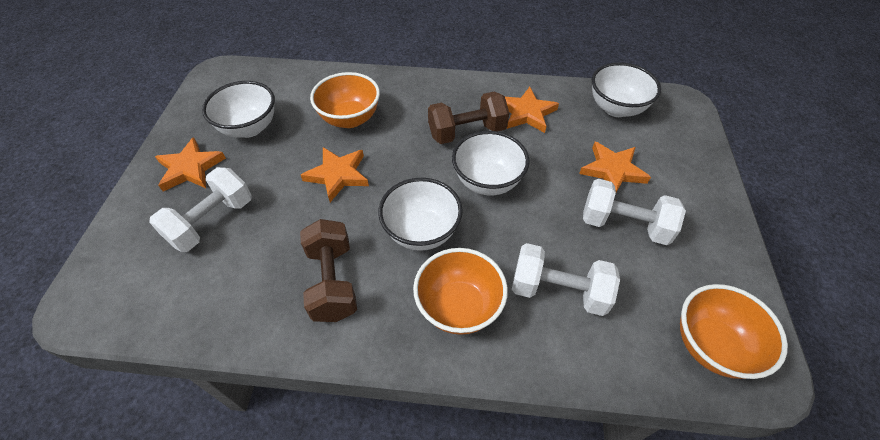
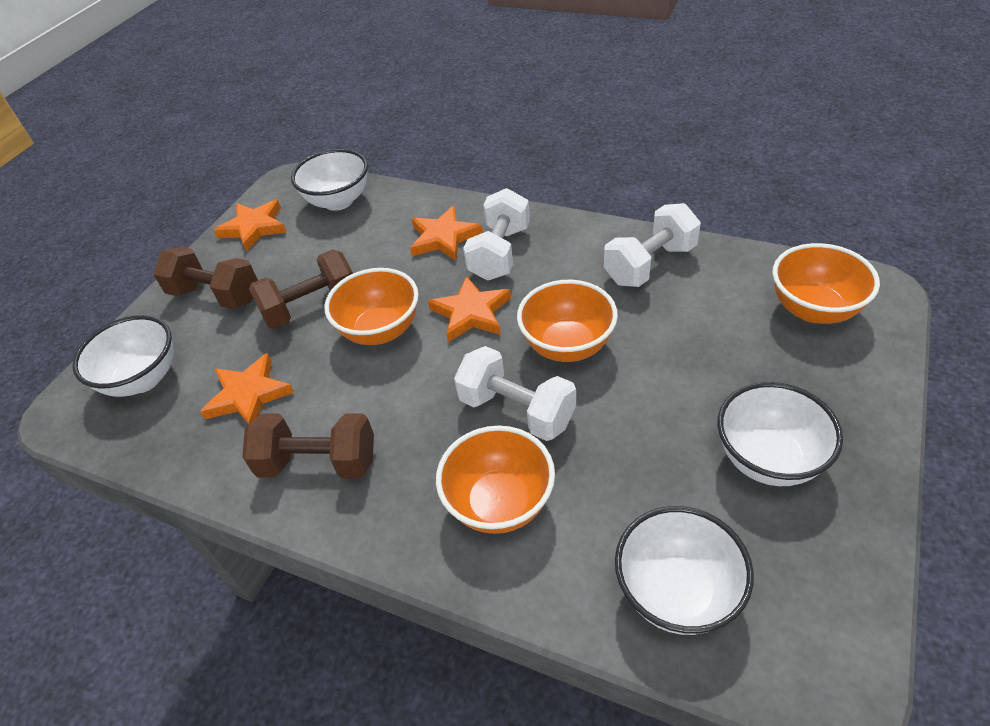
brown dumbbell: 2 -> 3
orange bowl: 3 -> 4

